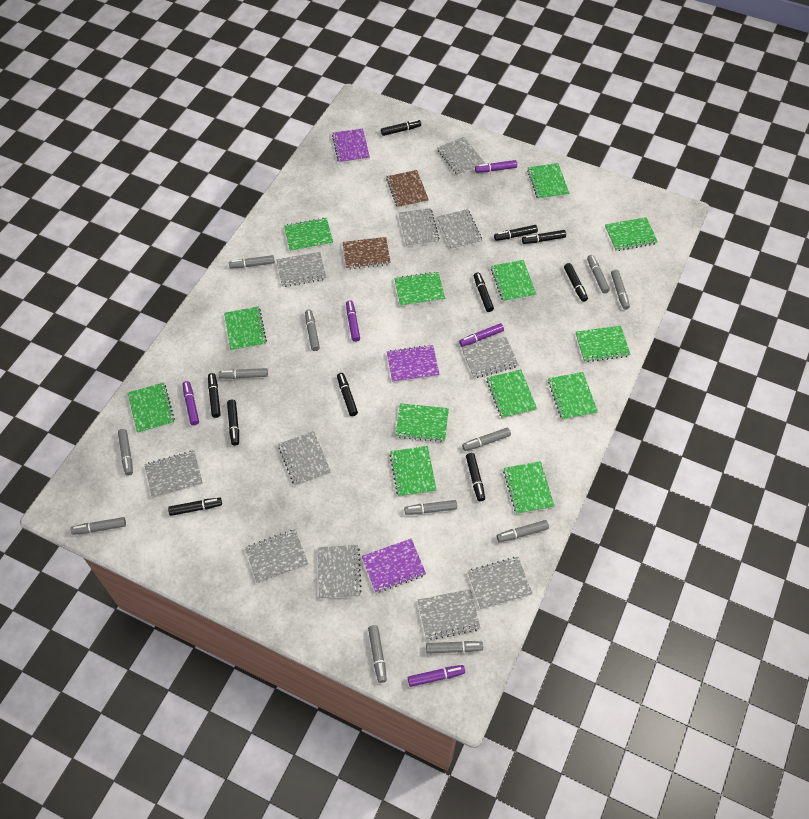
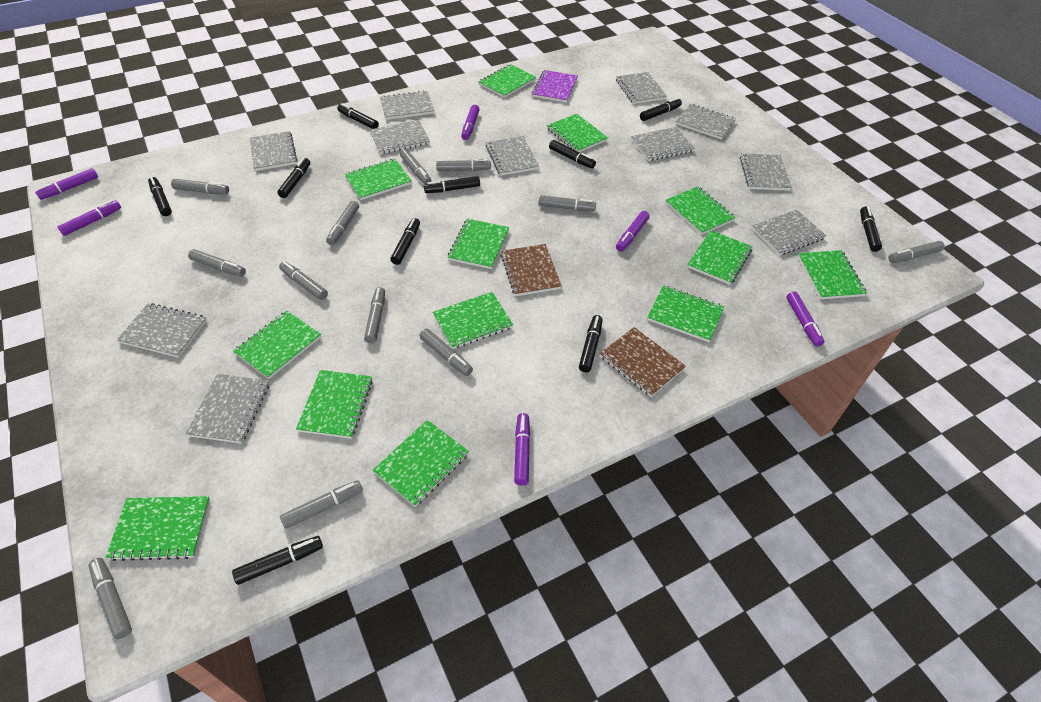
purple marker: 5 -> 6
purple notebook: 3 -> 1

